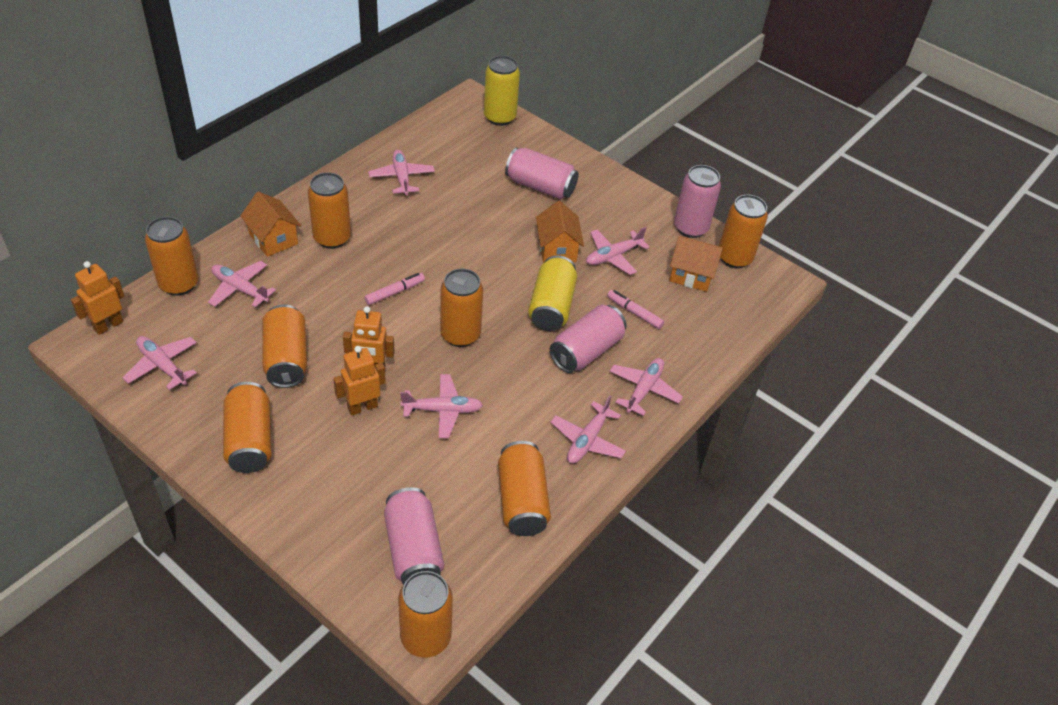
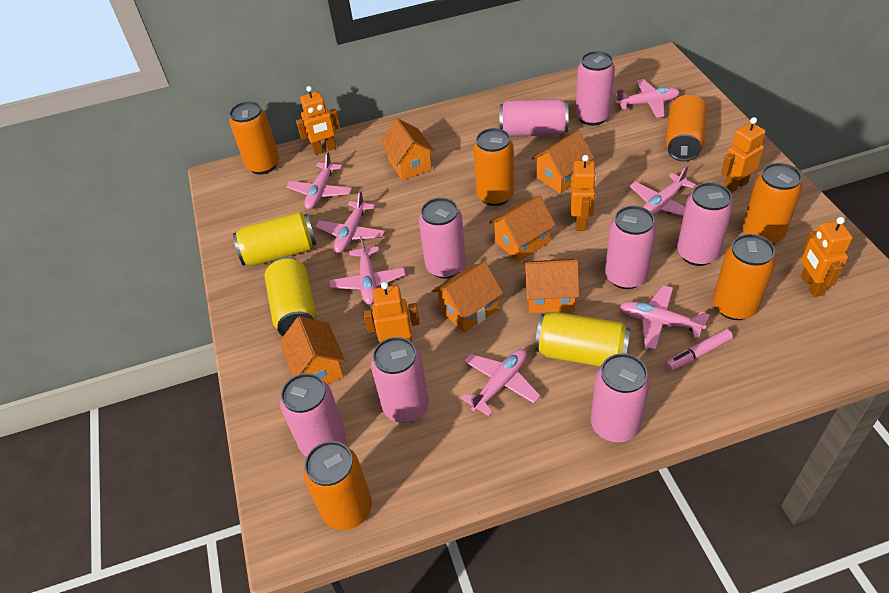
orange can: 8 -> 6
orange house: 3 -> 6
orange robot: 3 -> 5
pink can: 4 -> 8
pink marker: 2 -> 1
yellow can: 2 -> 3

